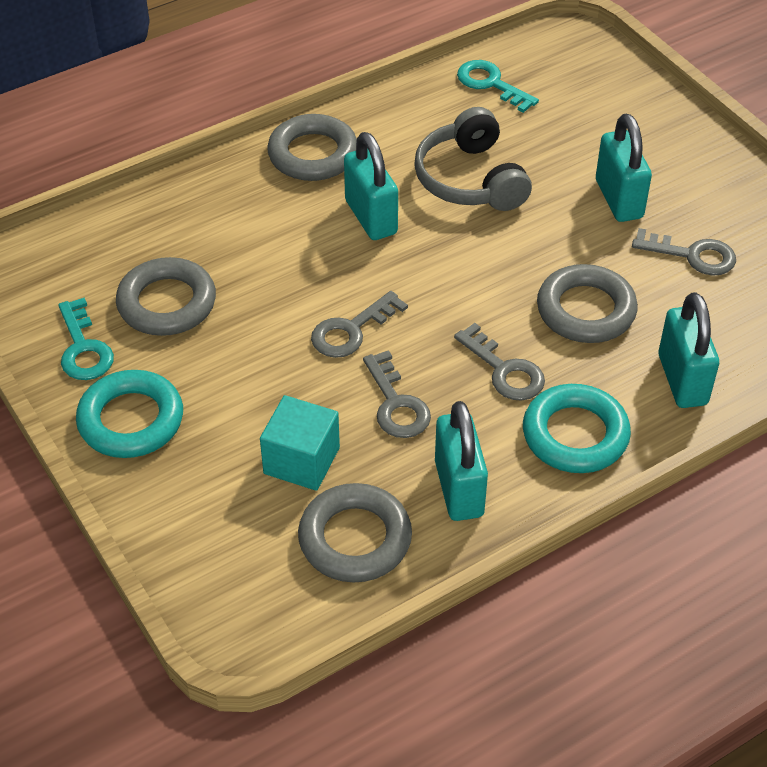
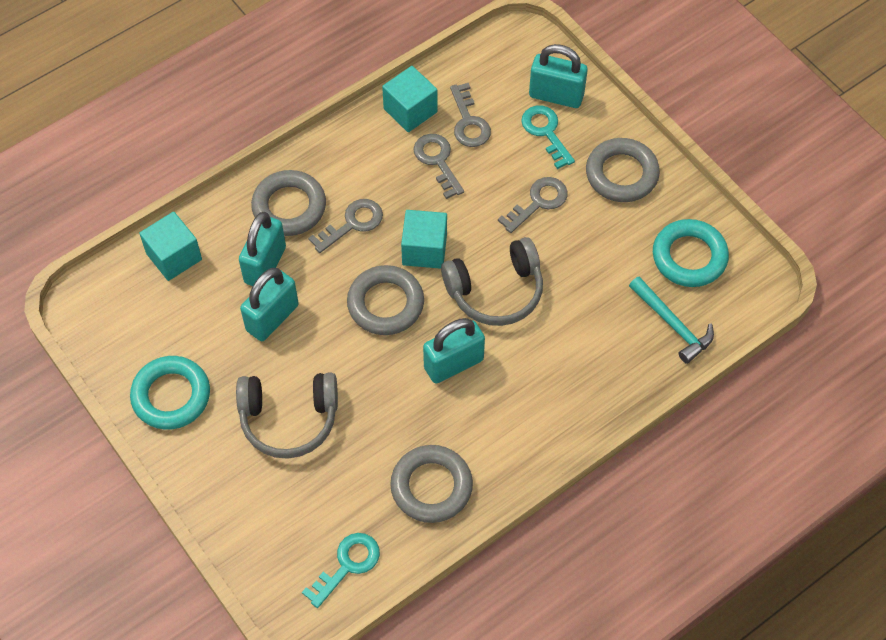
grey headphones: 1 -> 2
turquoise cube: 1 -> 3
turquoise hammer: 0 -> 1

